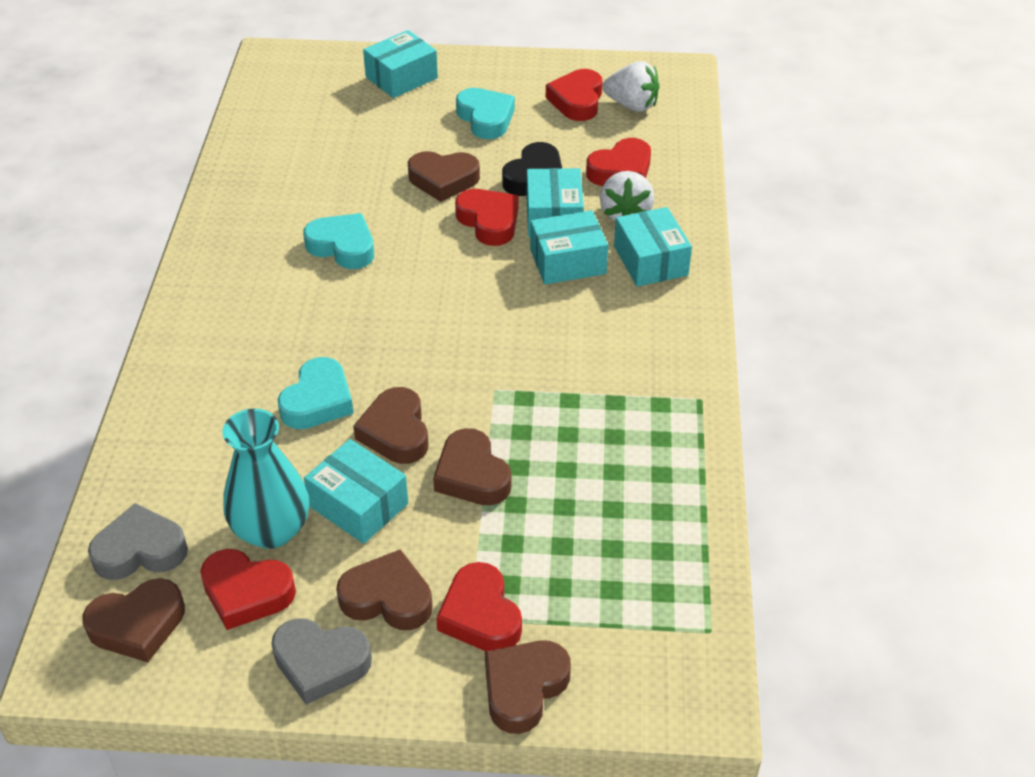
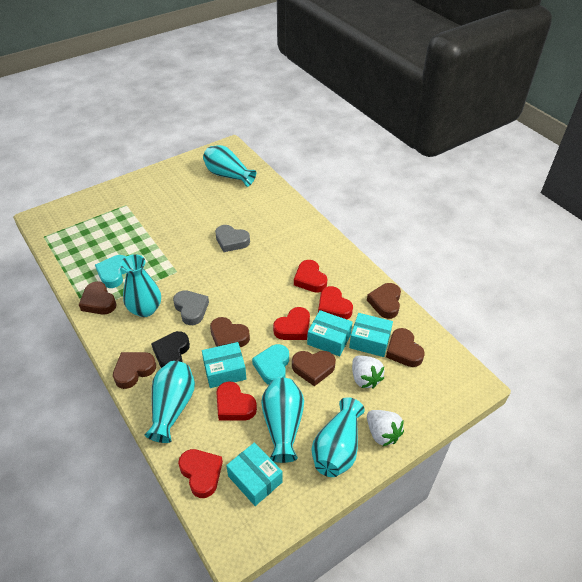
turquoise box: 5 -> 4
turquoise heart: 3 -> 2
turquoise vase: 1 -> 5

